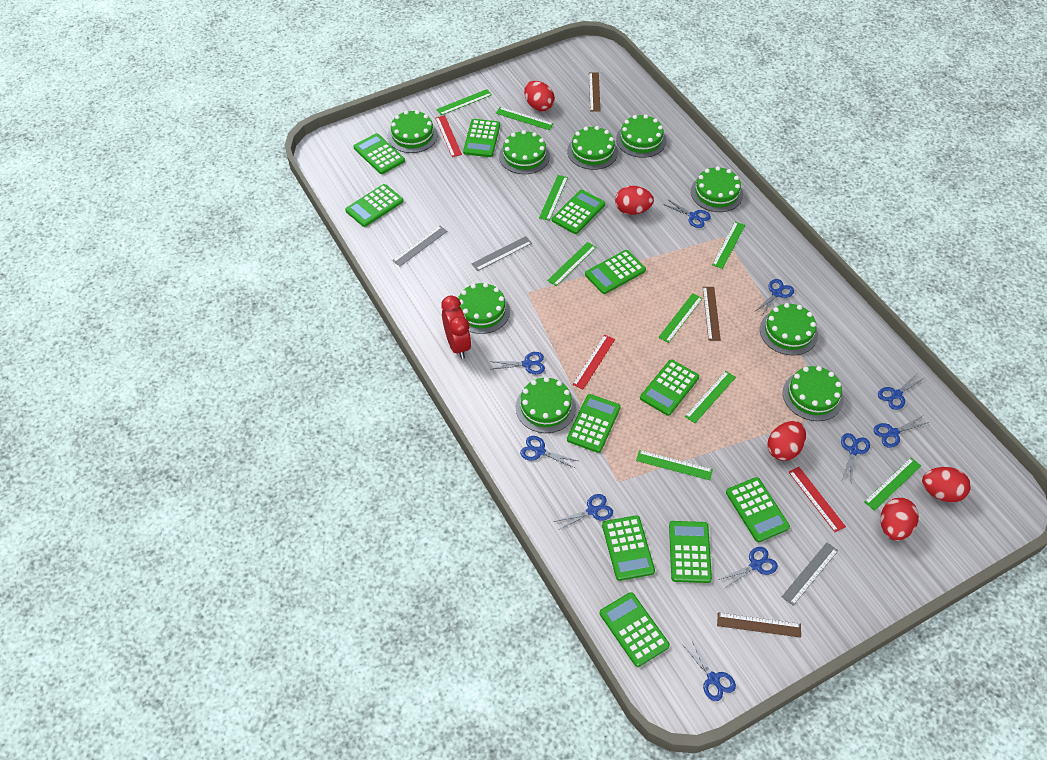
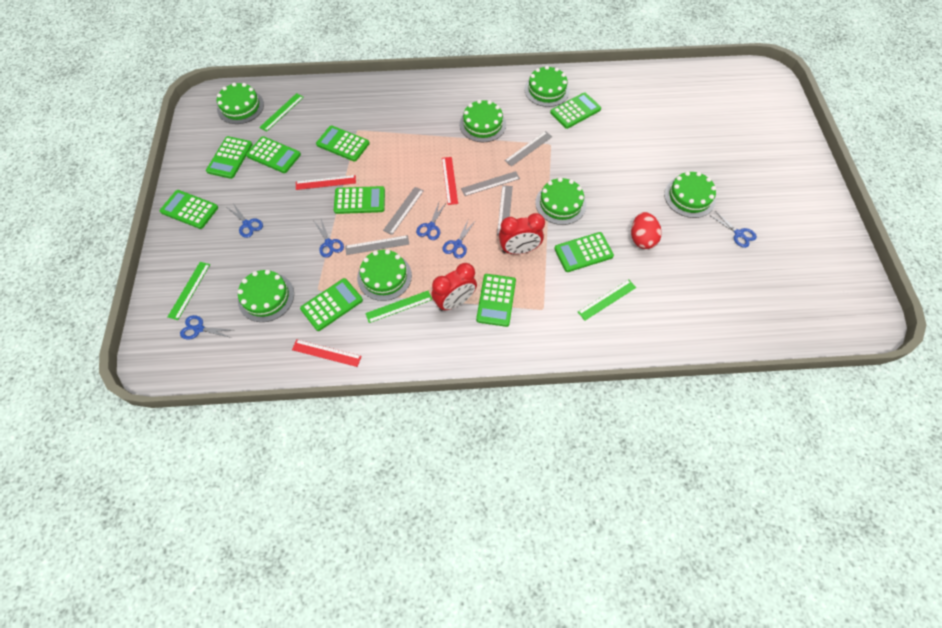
blue scissors: 10 -> 6
brown ruler: 3 -> 0
green cake: 9 -> 7
green calculator: 11 -> 9
green ruler: 9 -> 4
grey ruler: 3 -> 5
red clock: 1 -> 2
red egg: 5 -> 1

